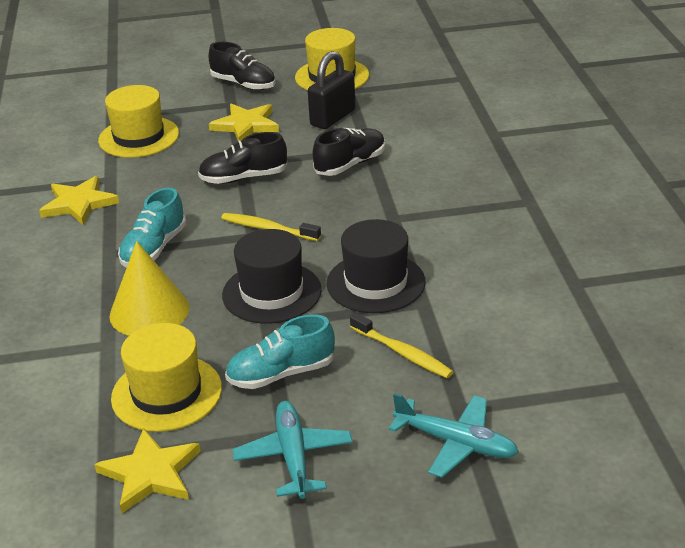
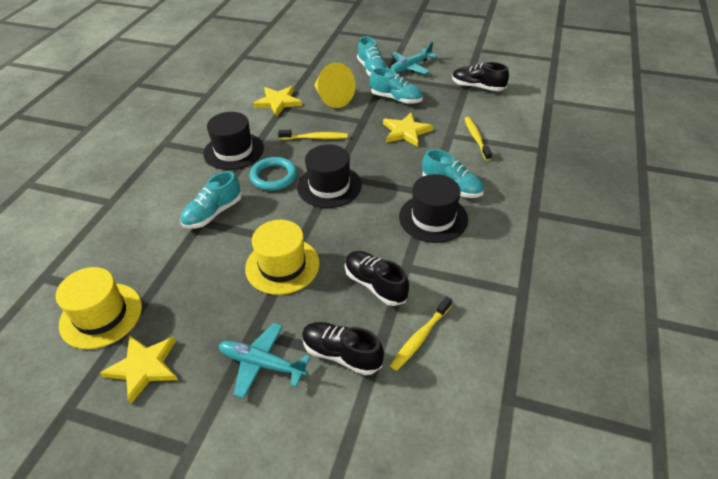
black hat: 2 -> 3
black padlock: 1 -> 0
turquoise ring: 0 -> 1
turquoise shoe: 2 -> 4
yellow hat: 3 -> 2
yellow toothbrush: 2 -> 3

